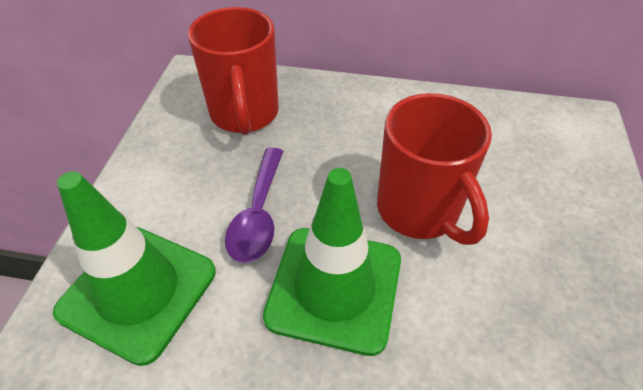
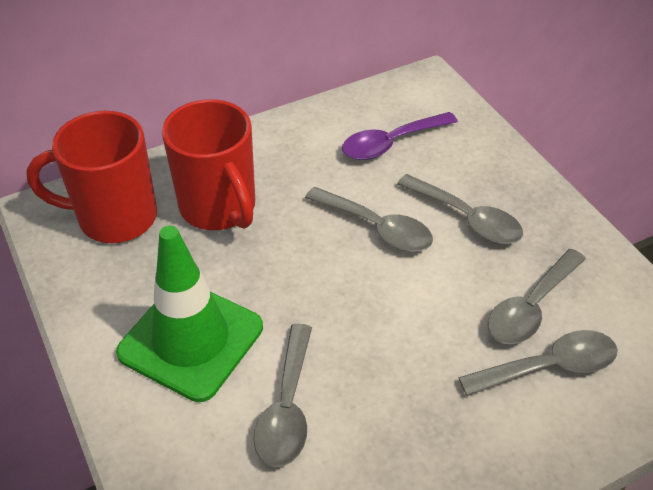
green traffic cone: 2 -> 1
grey spoon: 0 -> 5

